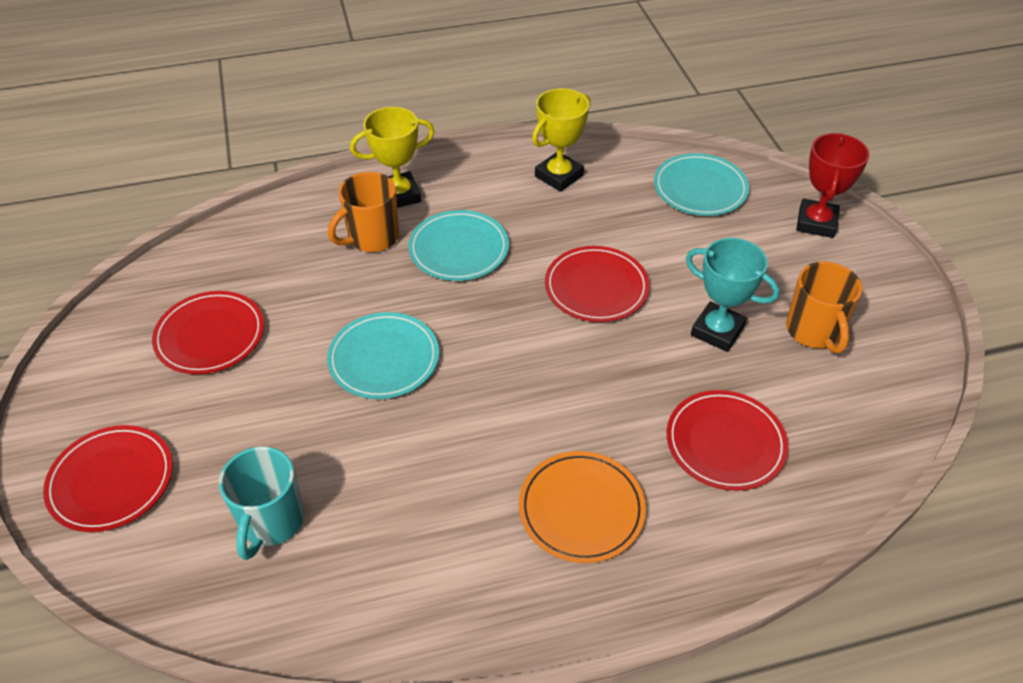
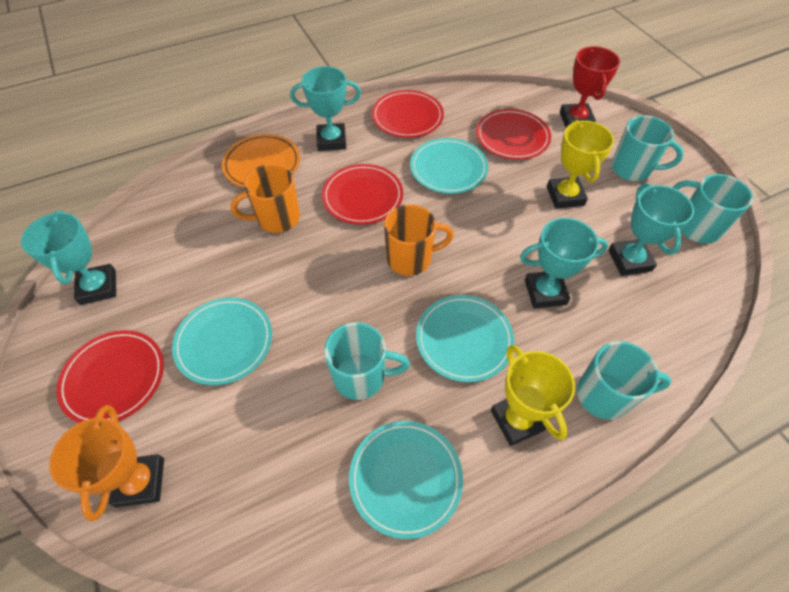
orange trophy: 0 -> 1
turquoise mug: 1 -> 4
turquoise plate: 3 -> 4
turquoise trophy: 1 -> 4

